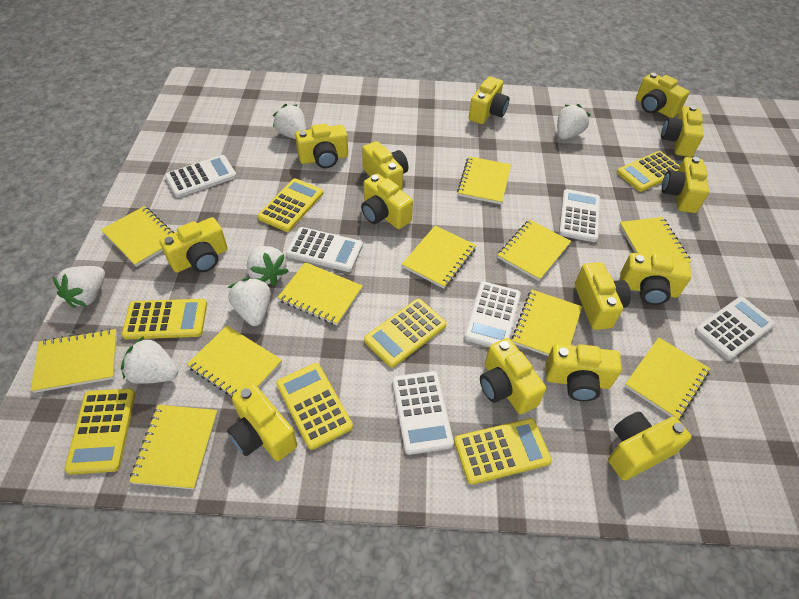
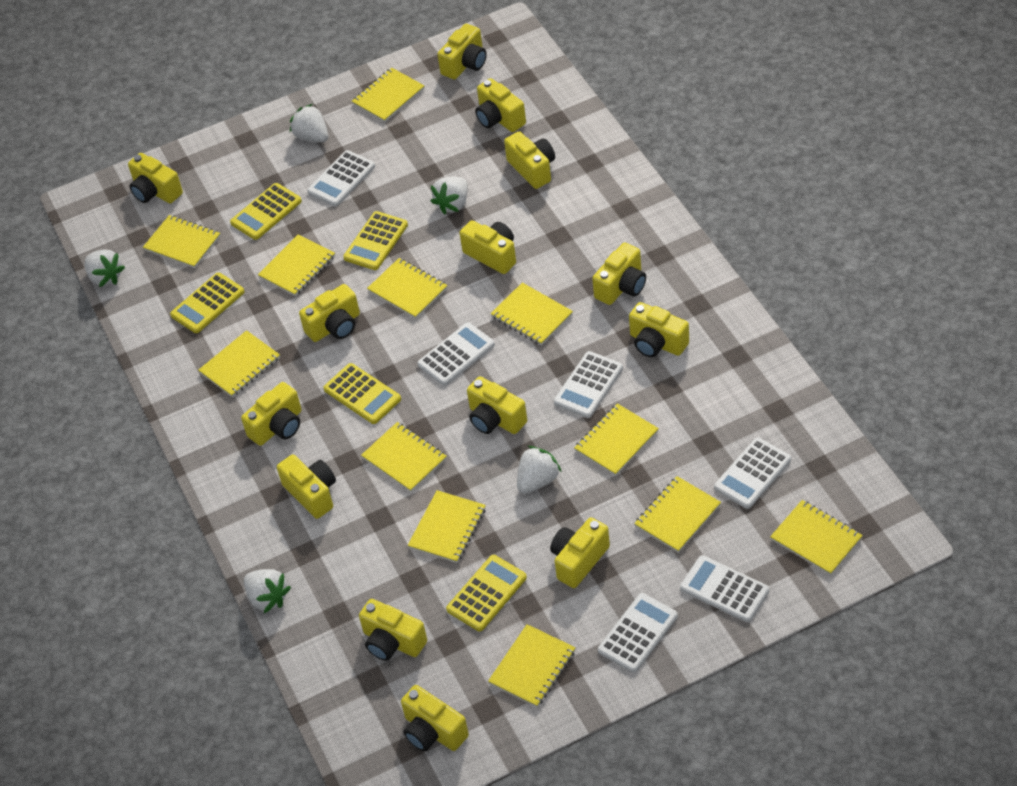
white strawberry: 6 -> 5
yellow calculator: 7 -> 5
yellow notebook: 11 -> 12

